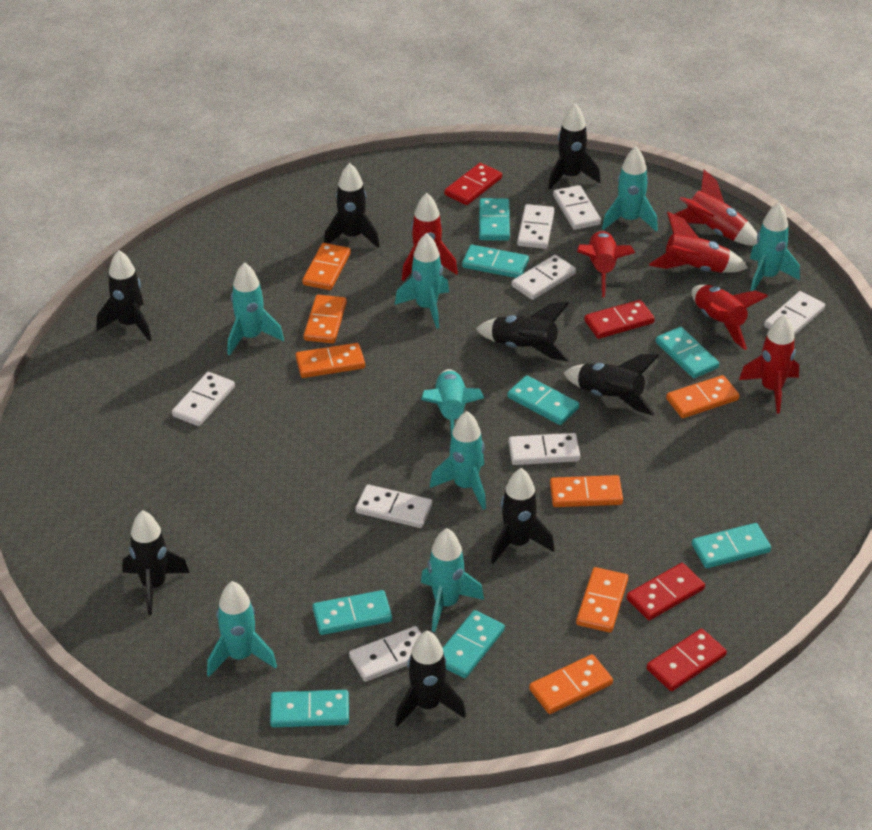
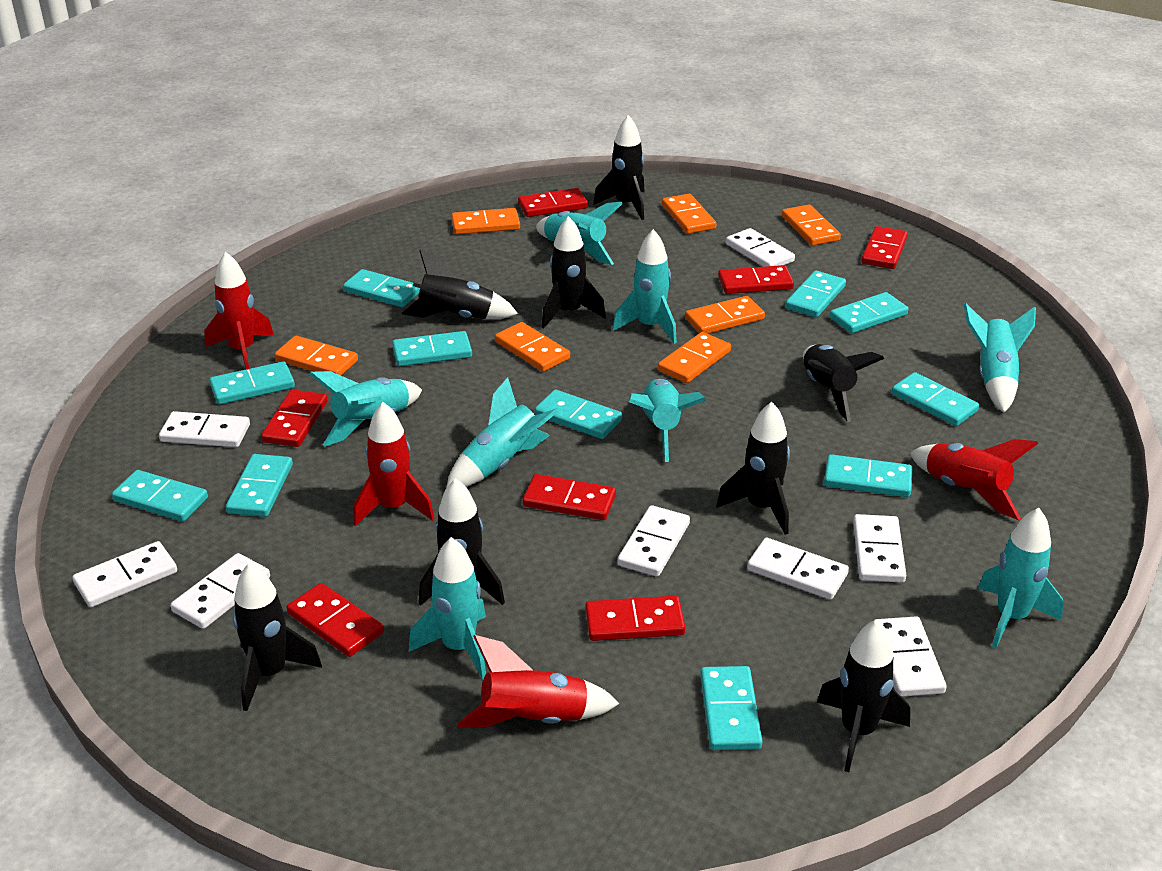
red domino: 4 -> 7
red rocket: 6 -> 4
turquoise domino: 8 -> 11

